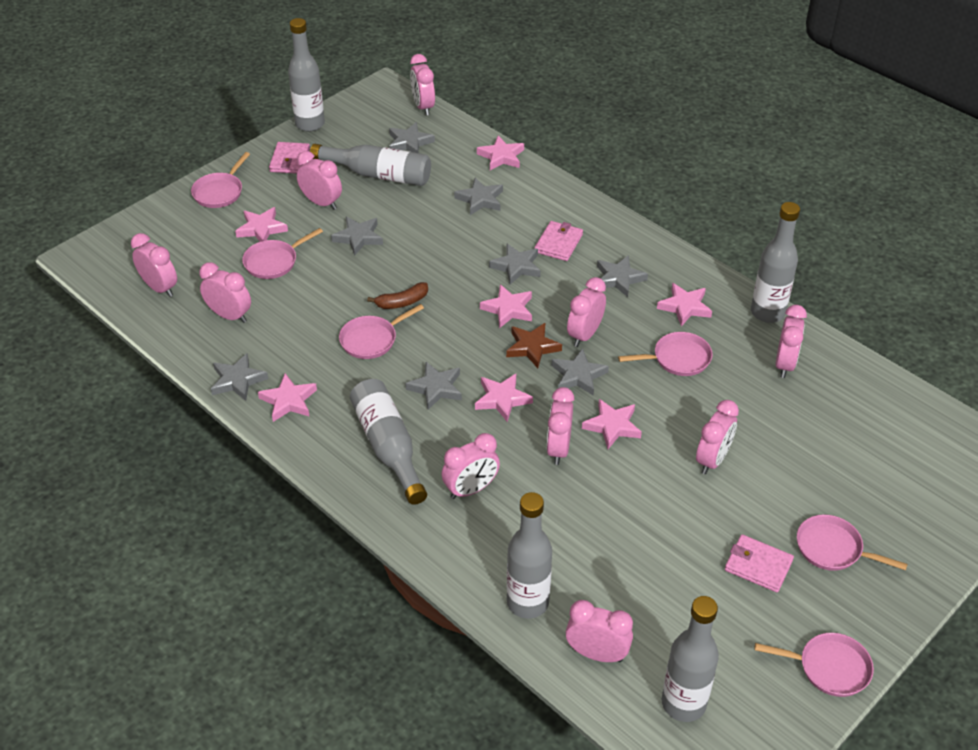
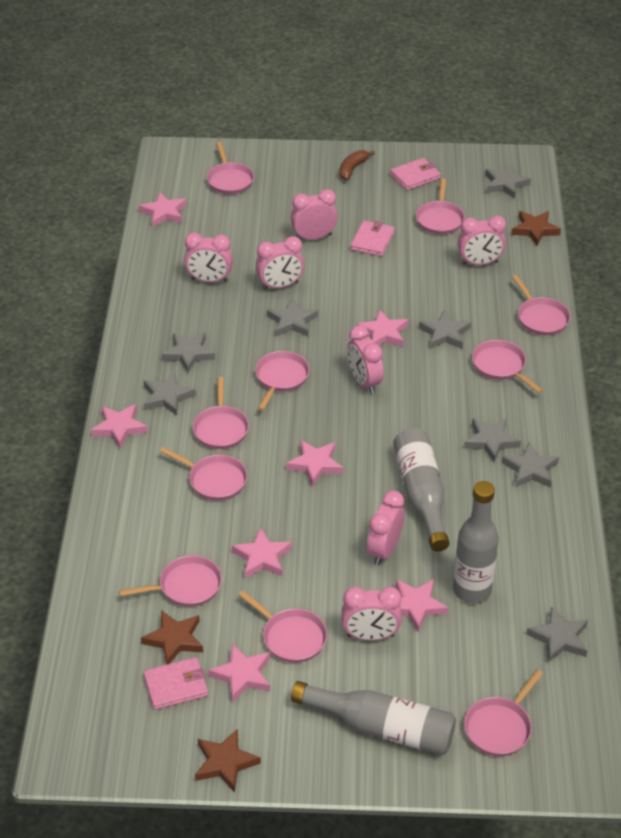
brown star: 1 -> 3
grey bottle: 6 -> 3
pink clock: 10 -> 7
pink pan: 6 -> 10

